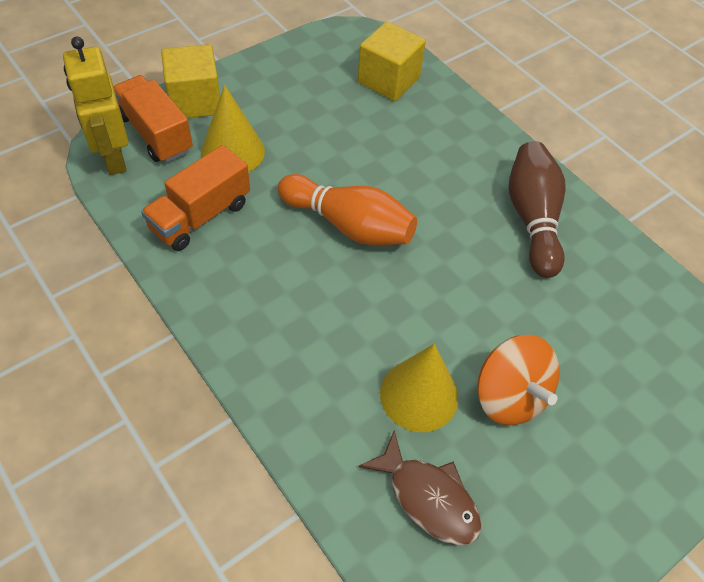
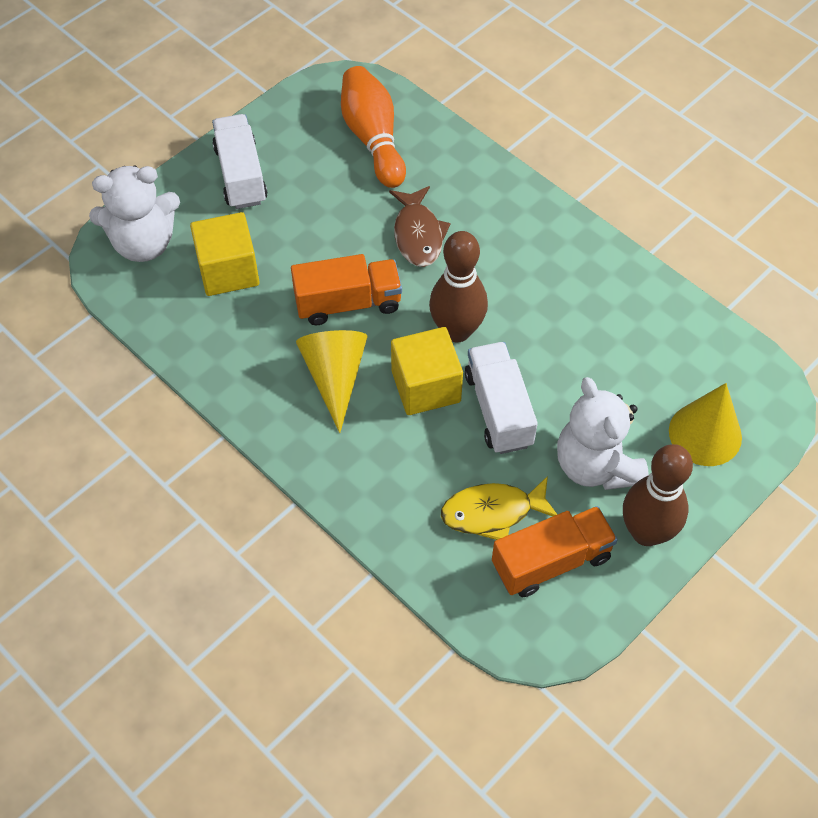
brown bowling pin: 1 -> 2
orange spinning top: 1 -> 0
white teddy bear: 0 -> 2
white truck: 0 -> 2
yellow fish: 0 -> 1
yellow robot: 1 -> 0

